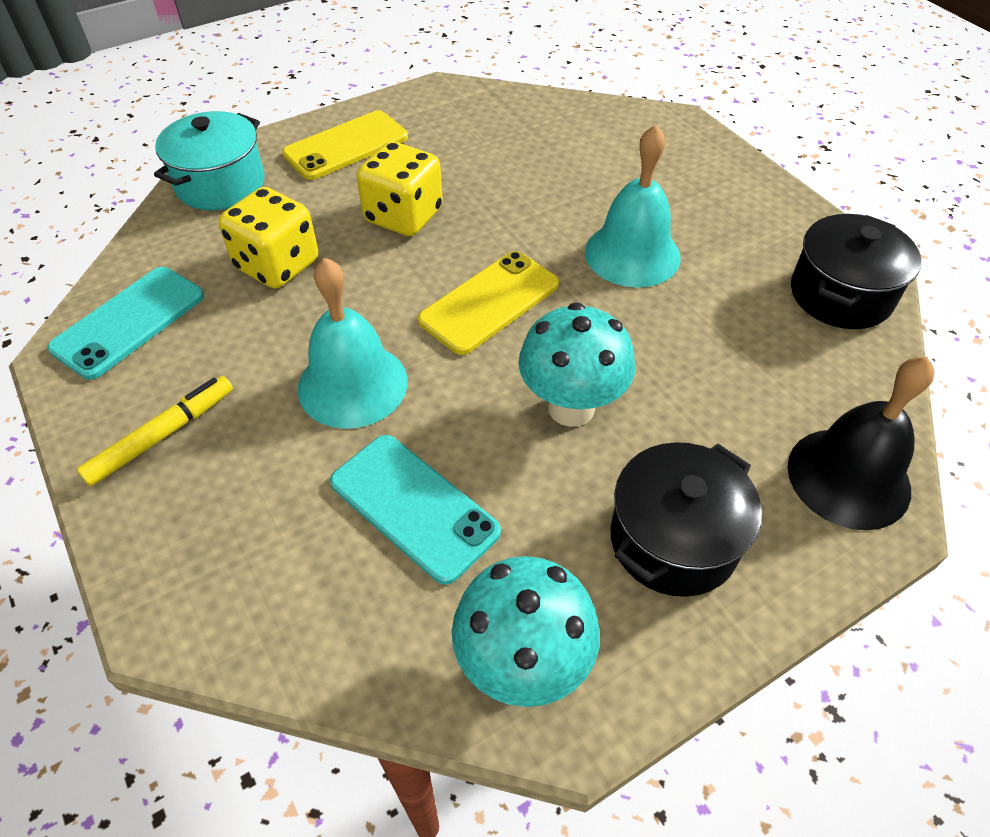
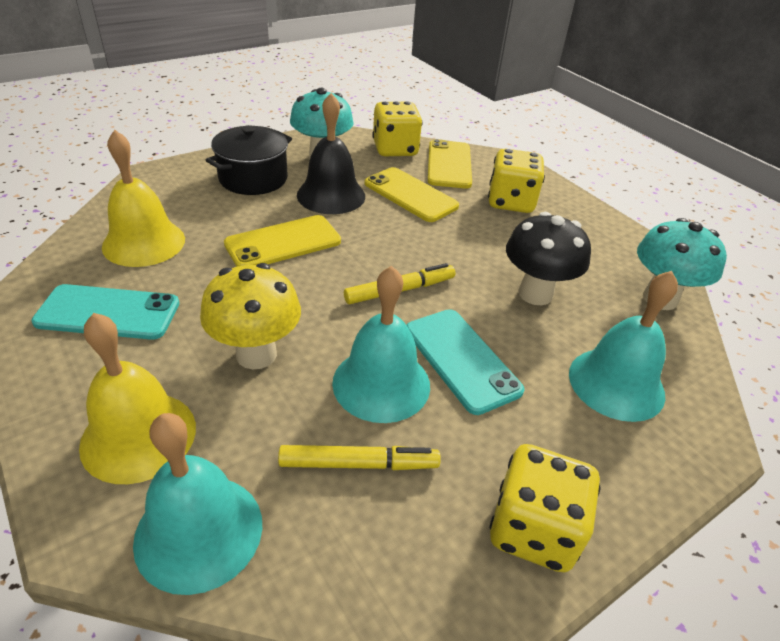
black mushroom: 0 -> 1
black pot: 2 -> 1
turquoise bell: 2 -> 3
turquoise pot: 1 -> 0
yellow bell: 0 -> 2
yellow dice: 2 -> 3
yellow marker: 1 -> 2
yellow mushroom: 0 -> 1
yellow phone: 2 -> 3

